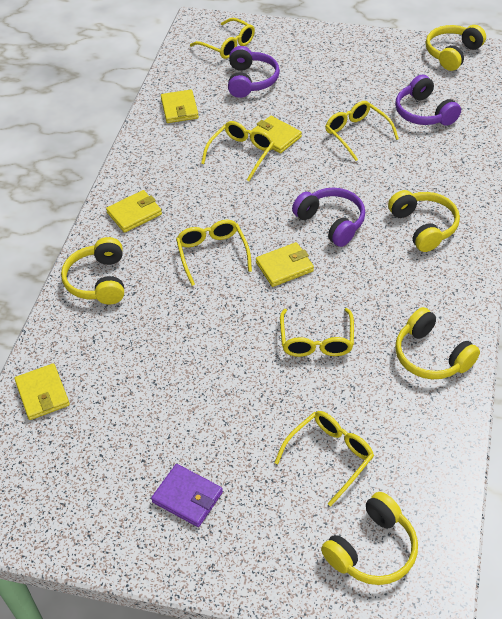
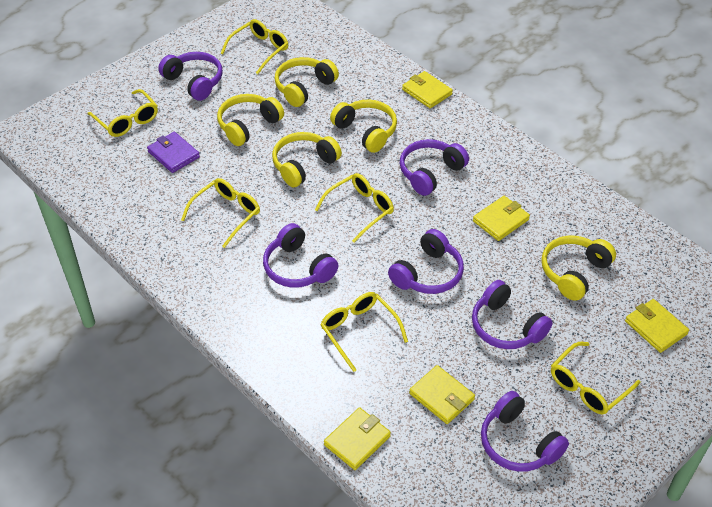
purple headphones: 3 -> 6

